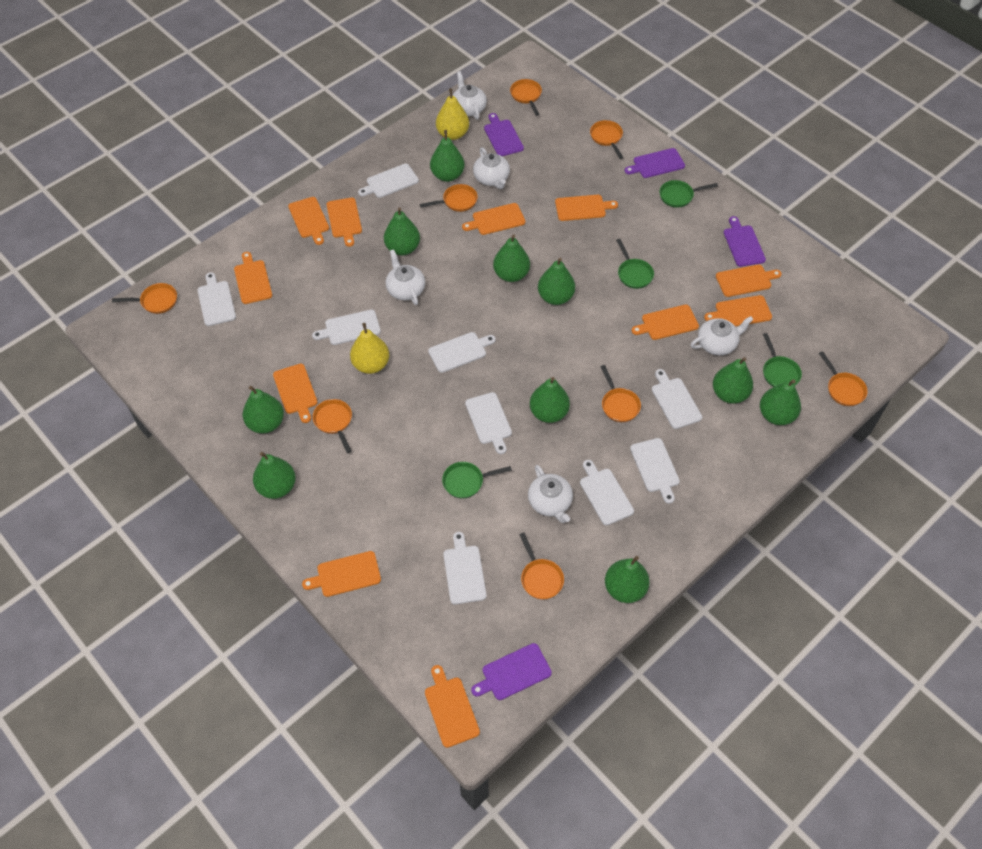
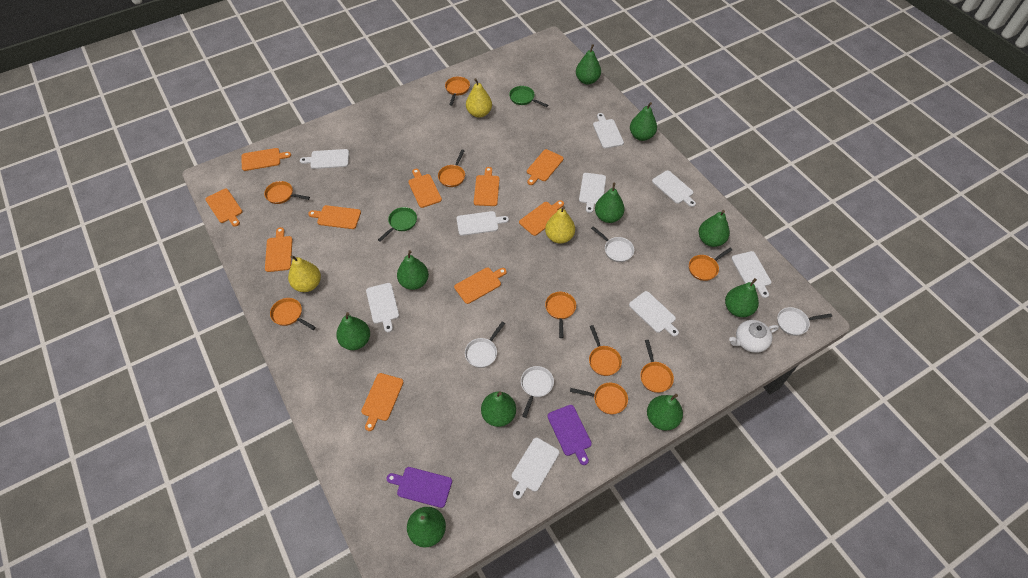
green pan: 4 -> 2
orange cutting board: 11 -> 10
orange pan: 8 -> 9
purple cutting board: 4 -> 2
white pan: 0 -> 4
white teapot: 5 -> 1
yellow pear: 2 -> 3

